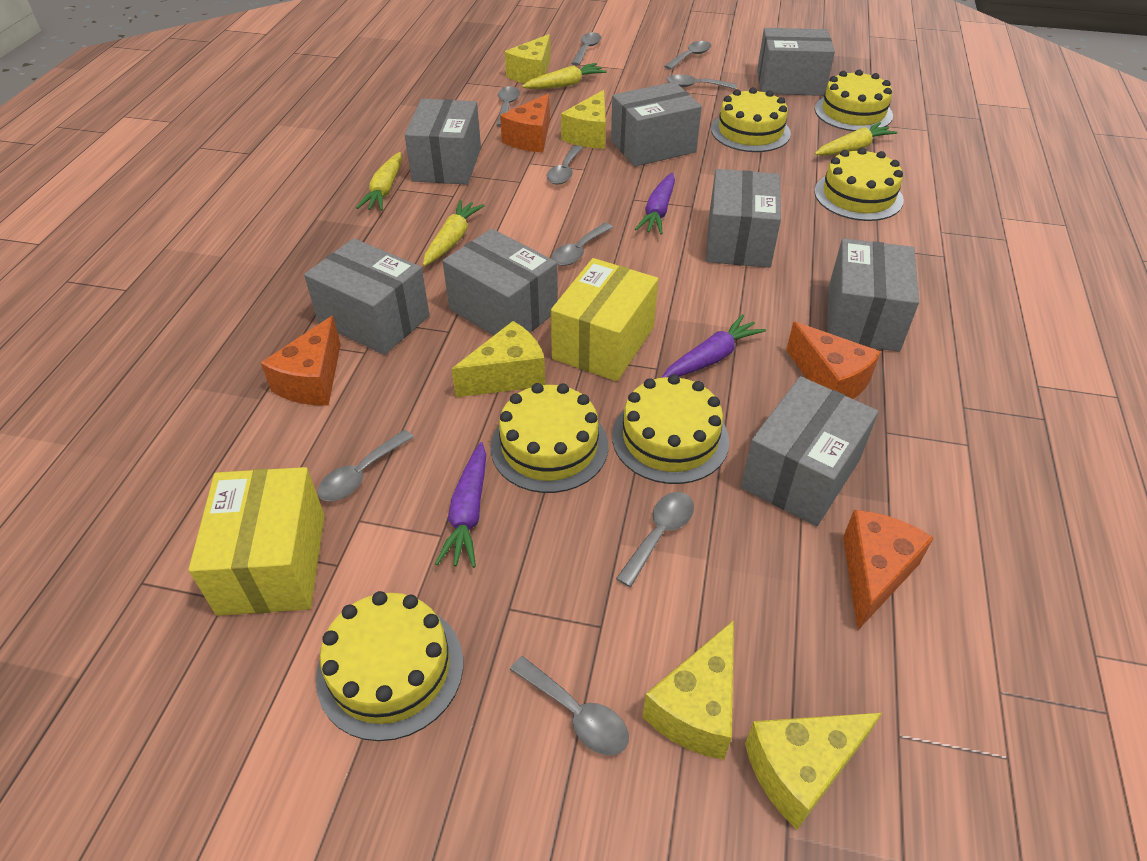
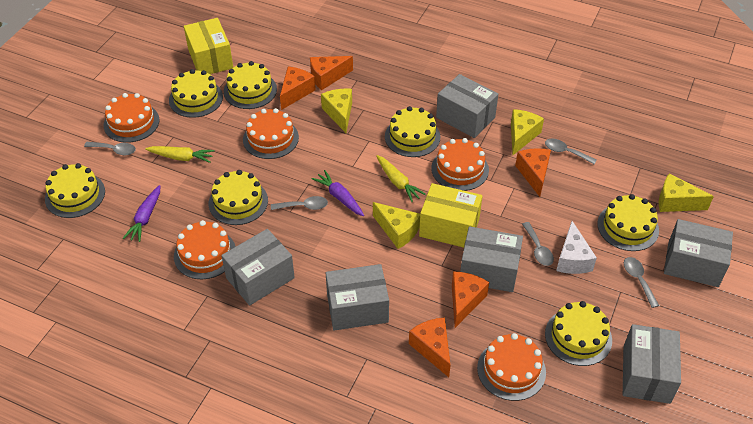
grey box: 8 -> 6
grey spoon: 9 -> 5
orange cake: 0 -> 5
orange cheese: 4 -> 5
purple carrot: 3 -> 2
white cheese: 0 -> 1
yellow cake: 6 -> 7
yellow carrot: 4 -> 2
yellow cheese: 5 -> 4

